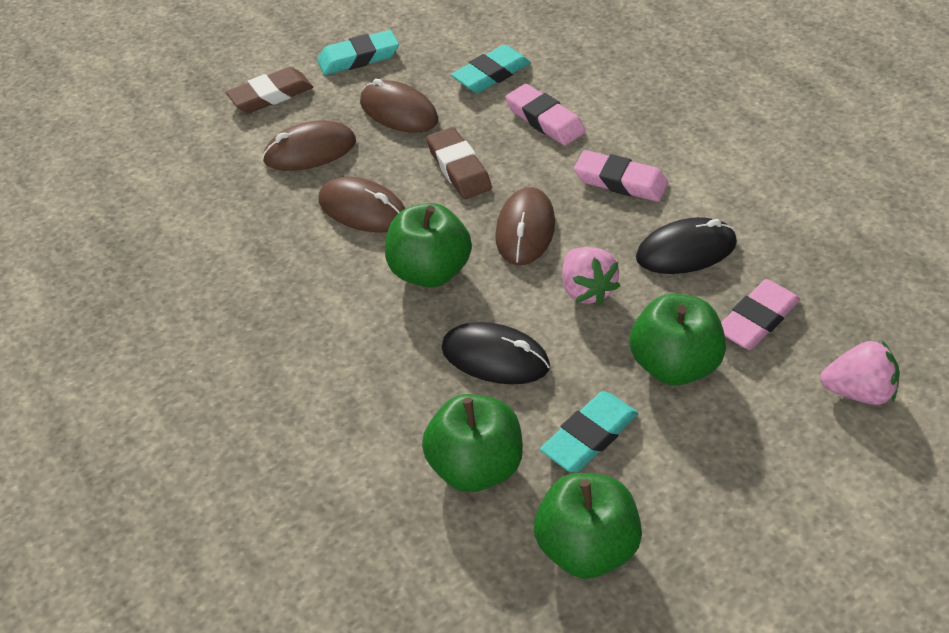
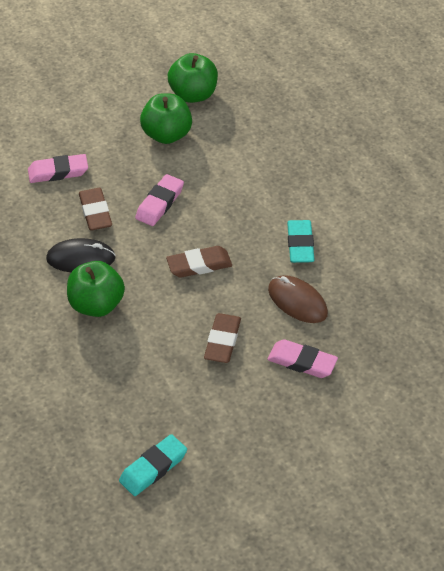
black mouse: 2 -> 1
brown eraser: 2 -> 3
brown mouse: 4 -> 1
green apple: 4 -> 3
pink strawberry: 2 -> 0
turquoise eraser: 3 -> 2

